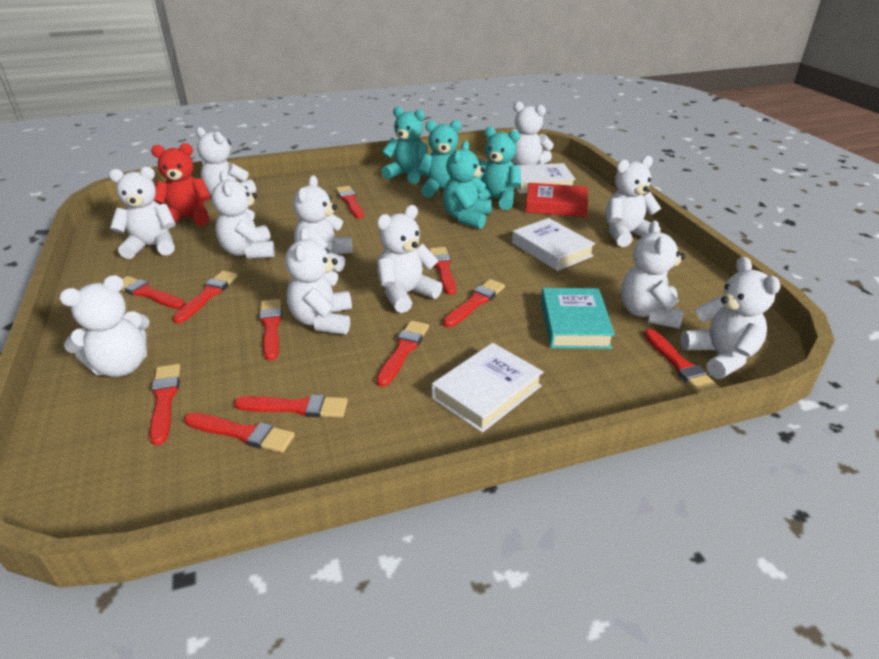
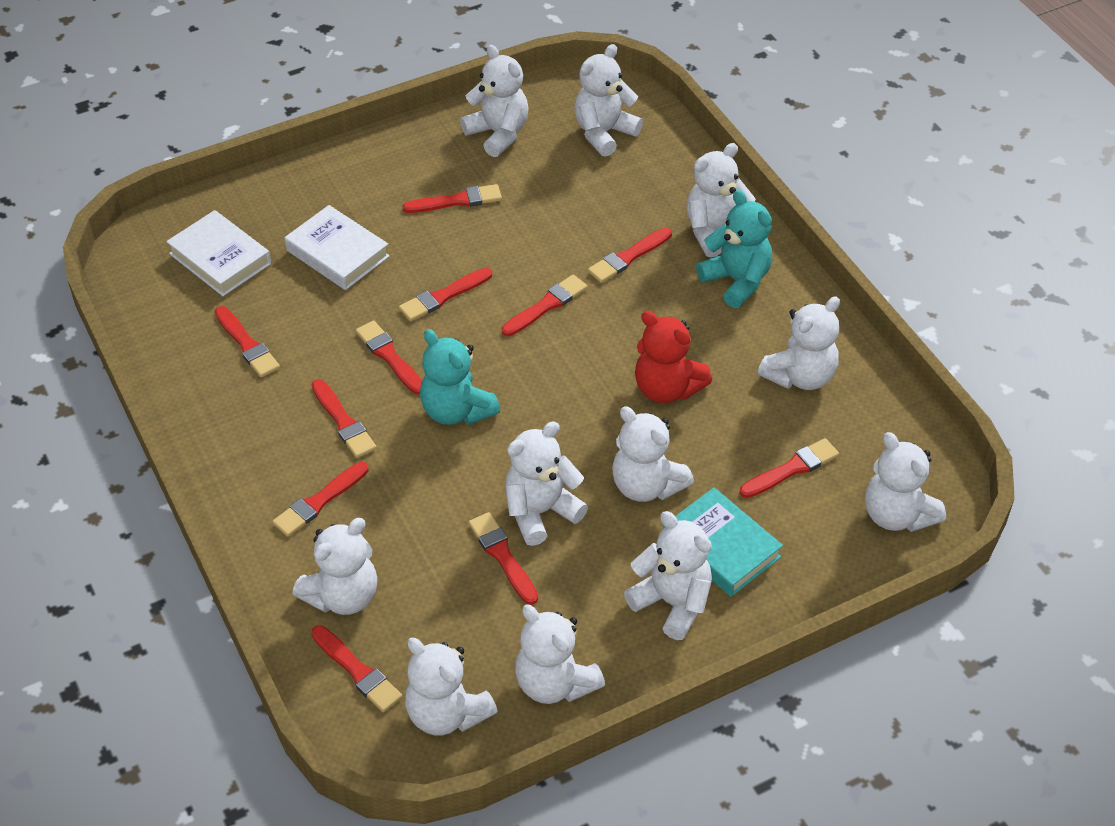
red book: 1 -> 0
turquoise teddy bear: 4 -> 2
white book: 3 -> 2

